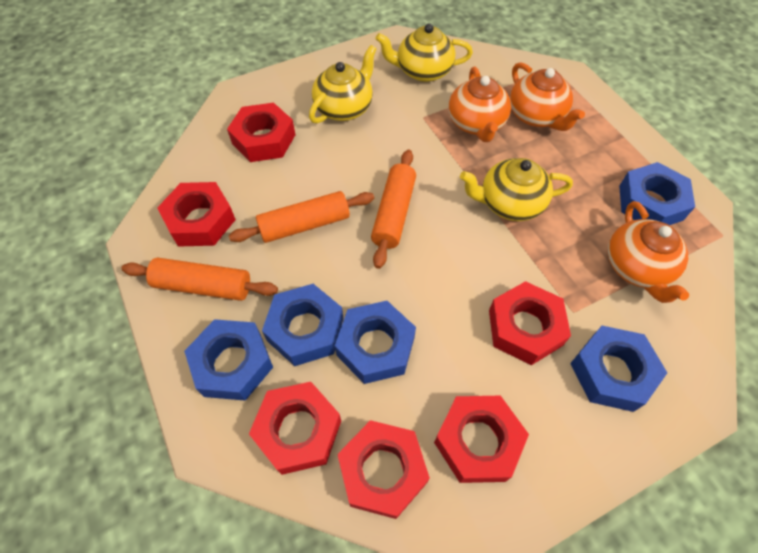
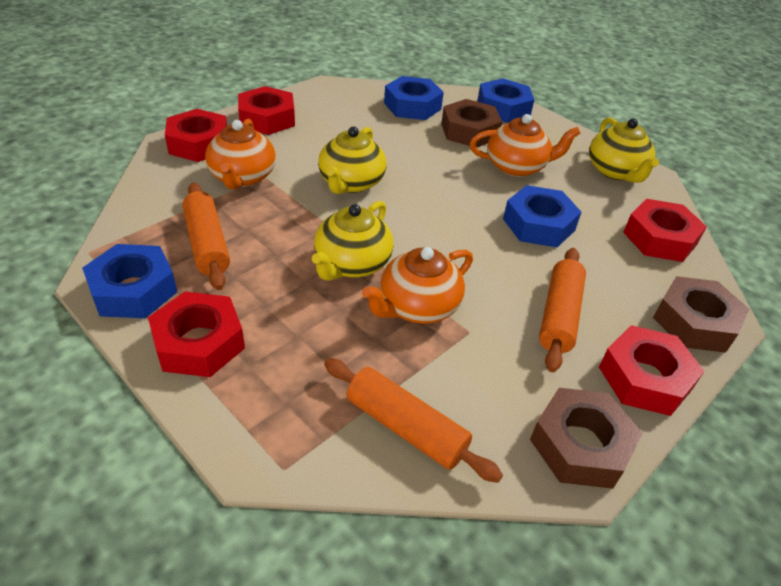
blue nut: 5 -> 4
brown nut: 0 -> 3
red nut: 6 -> 5

